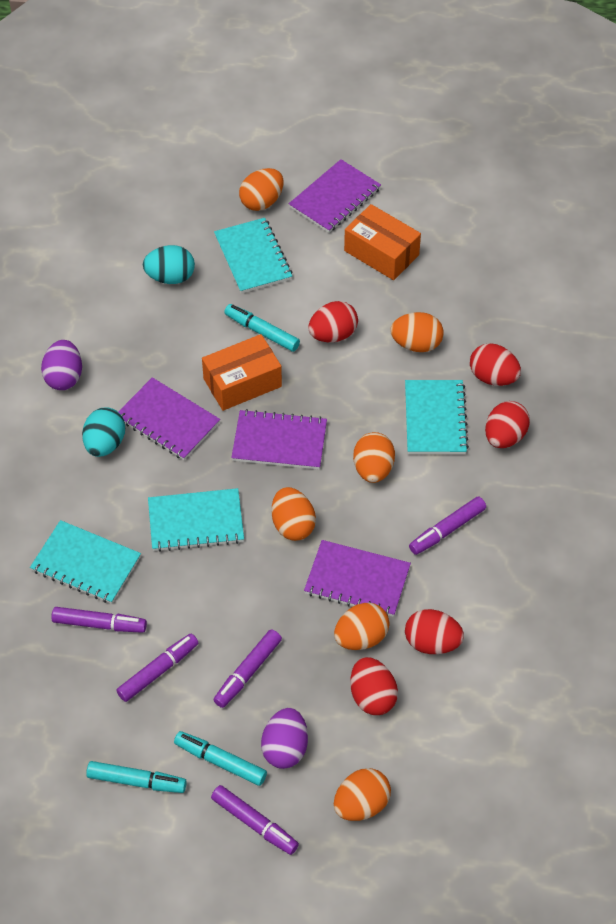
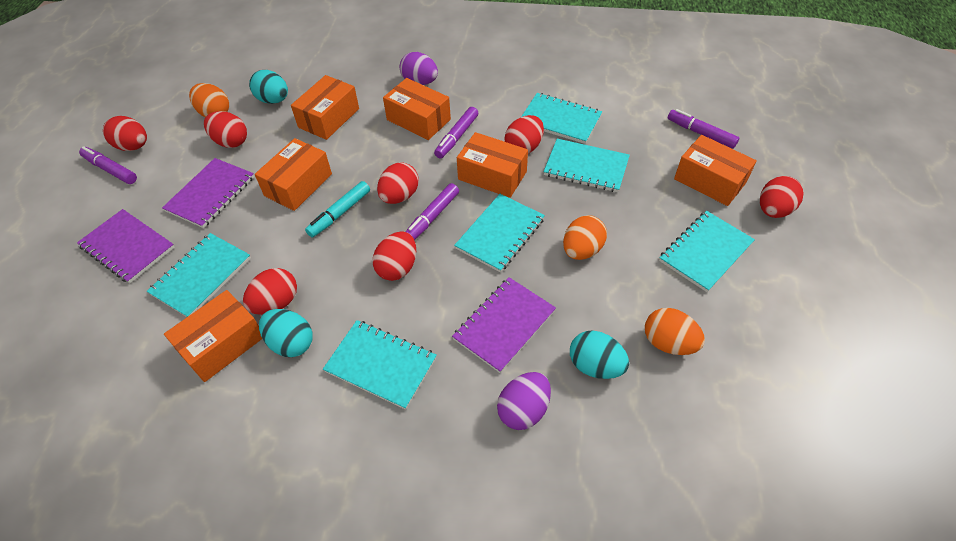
orange box: 2 -> 6
orange egg: 6 -> 3
purple marker: 5 -> 4
purple notebook: 4 -> 3
red egg: 5 -> 7
turquoise egg: 2 -> 3
turquoise marker: 3 -> 1
turquoise notebook: 4 -> 6

